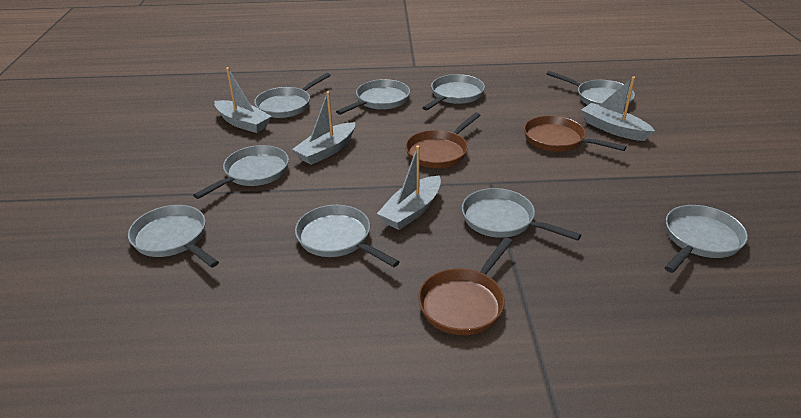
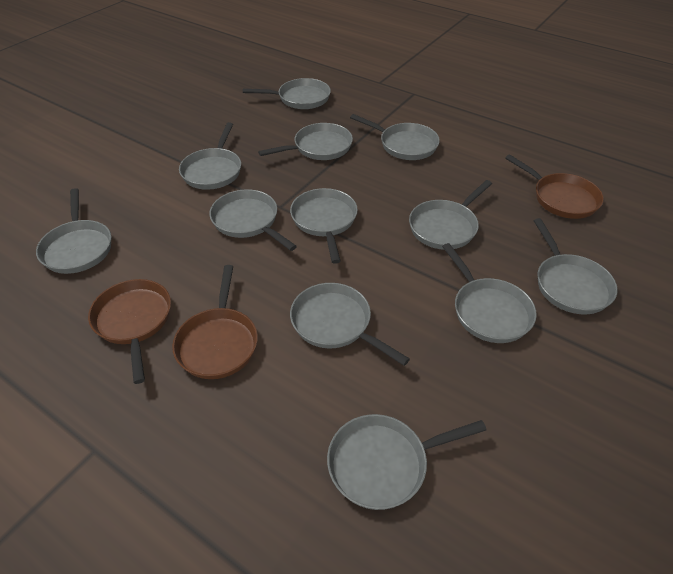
grey boat: 4 -> 0
grey pan: 9 -> 12

